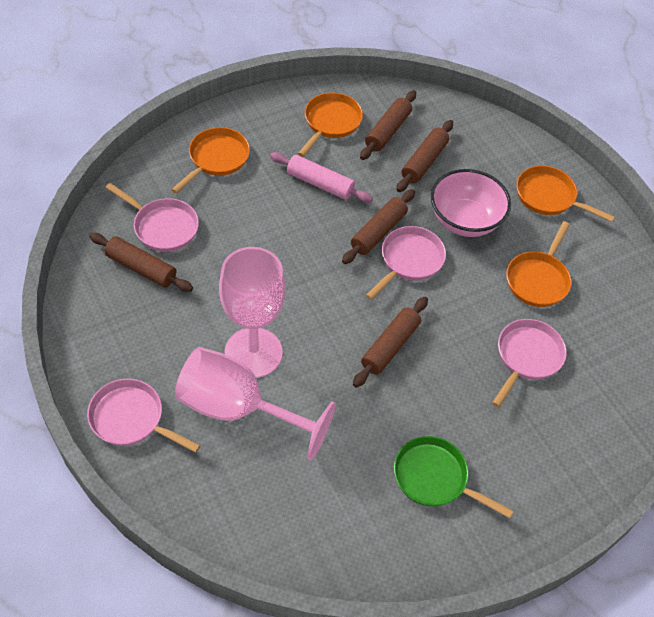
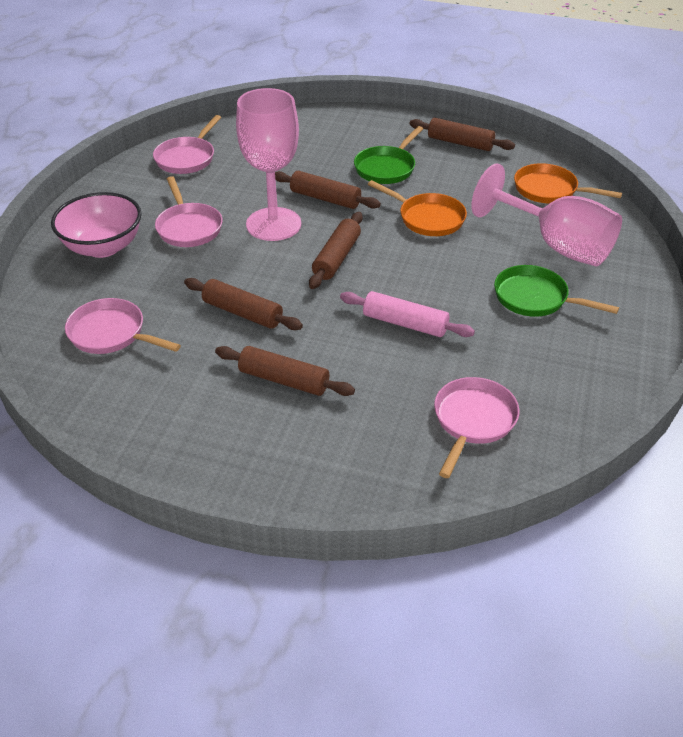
green pan: 1 -> 2
orange pan: 4 -> 2

